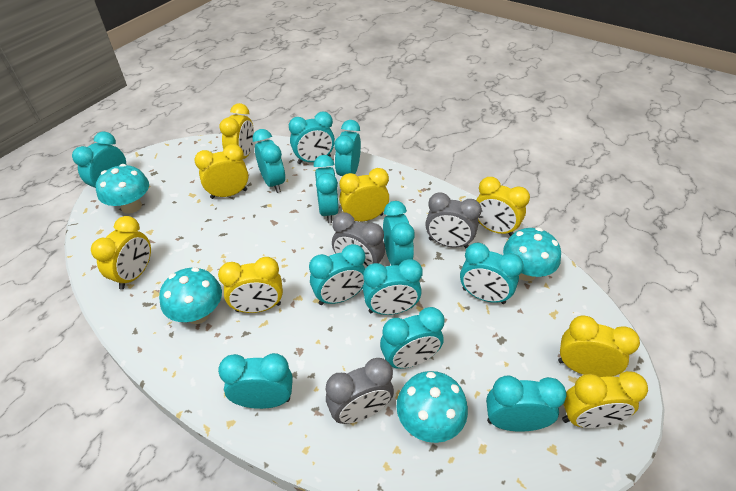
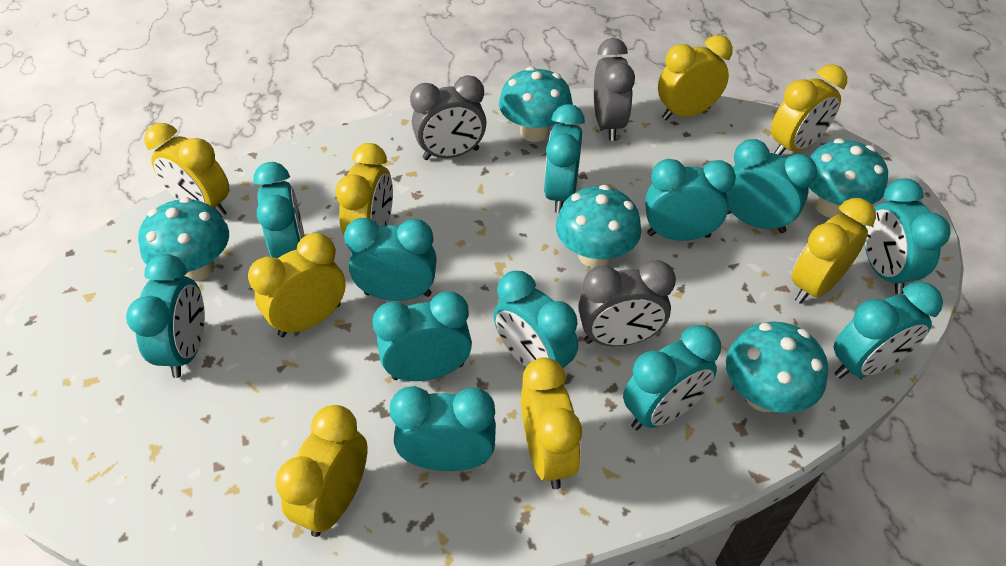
turquoise mushroom: 4 -> 5

